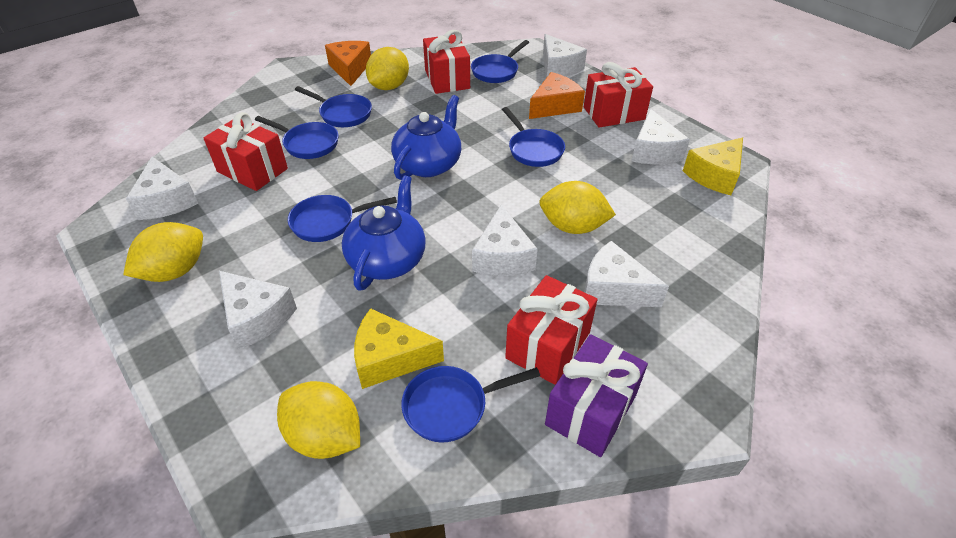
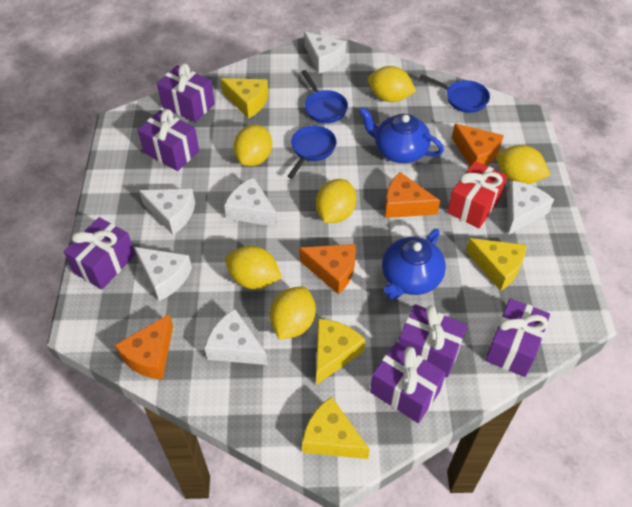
blue pan: 6 -> 3
orange cheese: 2 -> 4
purple gift: 1 -> 6
red gift: 4 -> 1
yellow cheese: 2 -> 4
yellow lemon: 4 -> 6

